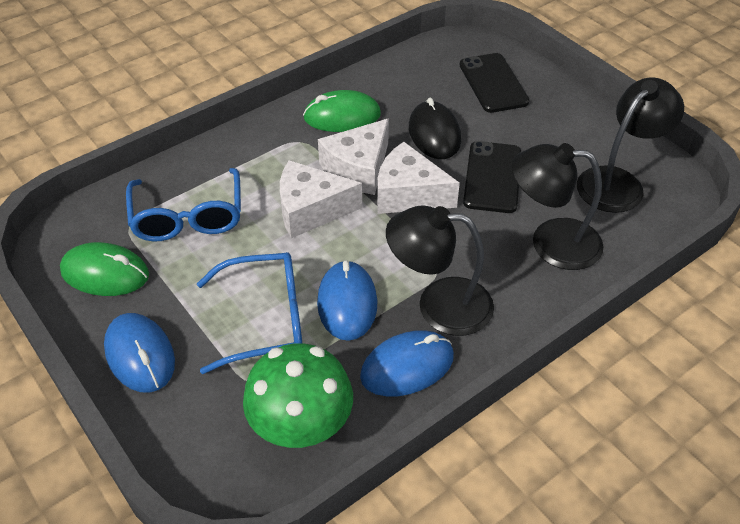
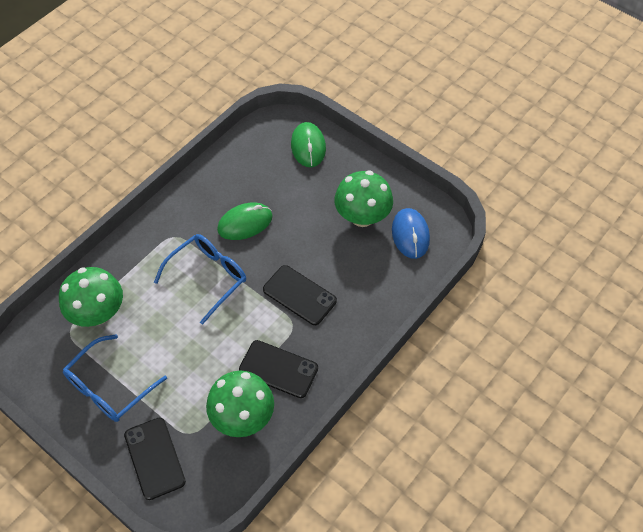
black lamp: 3 -> 0
black mouse: 1 -> 0
black phone: 2 -> 3
blue mouse: 3 -> 1
green mushroom: 1 -> 3
white cheese: 3 -> 0

